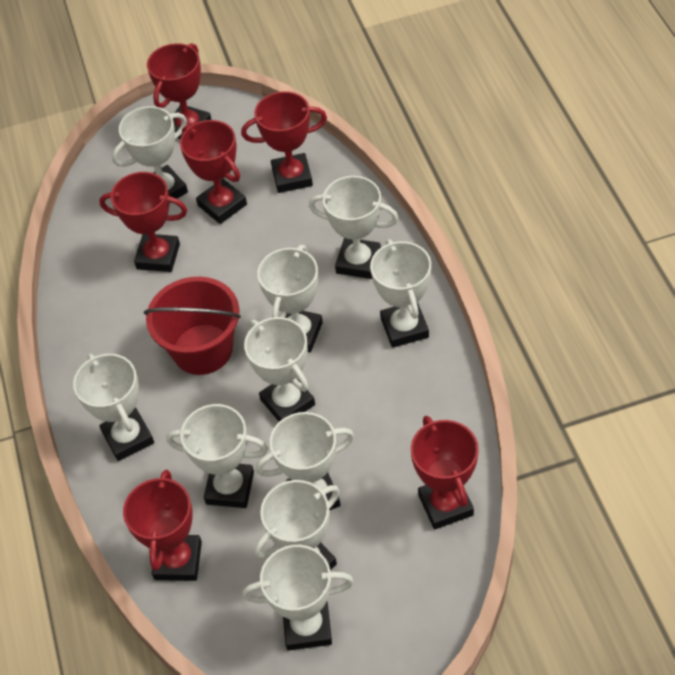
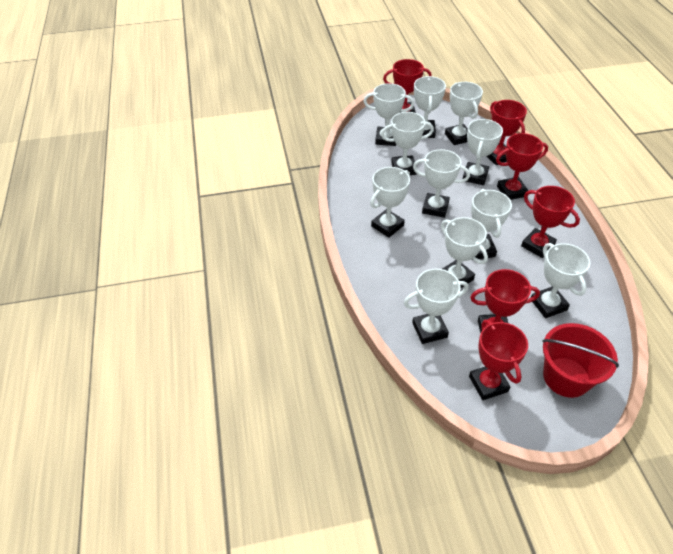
white trophy: 10 -> 11

